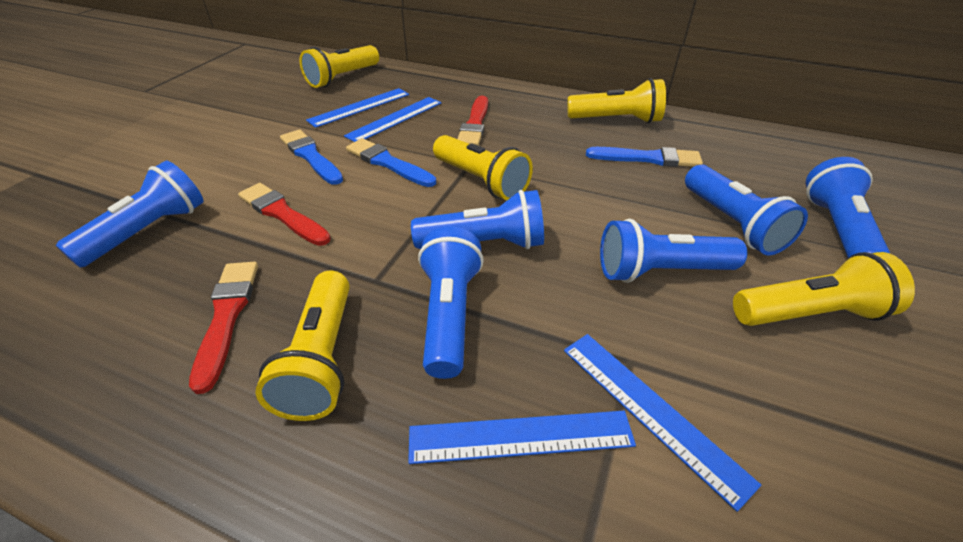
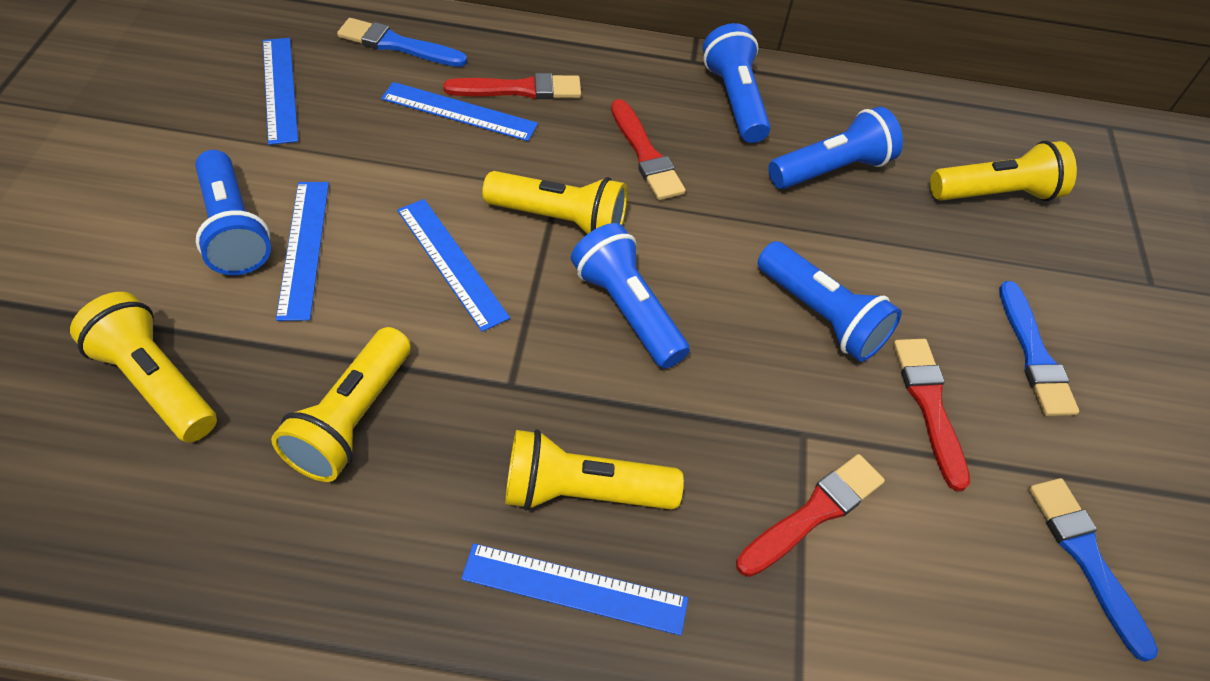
blue flashlight: 6 -> 5
blue ruler: 4 -> 5
red brush: 3 -> 4

